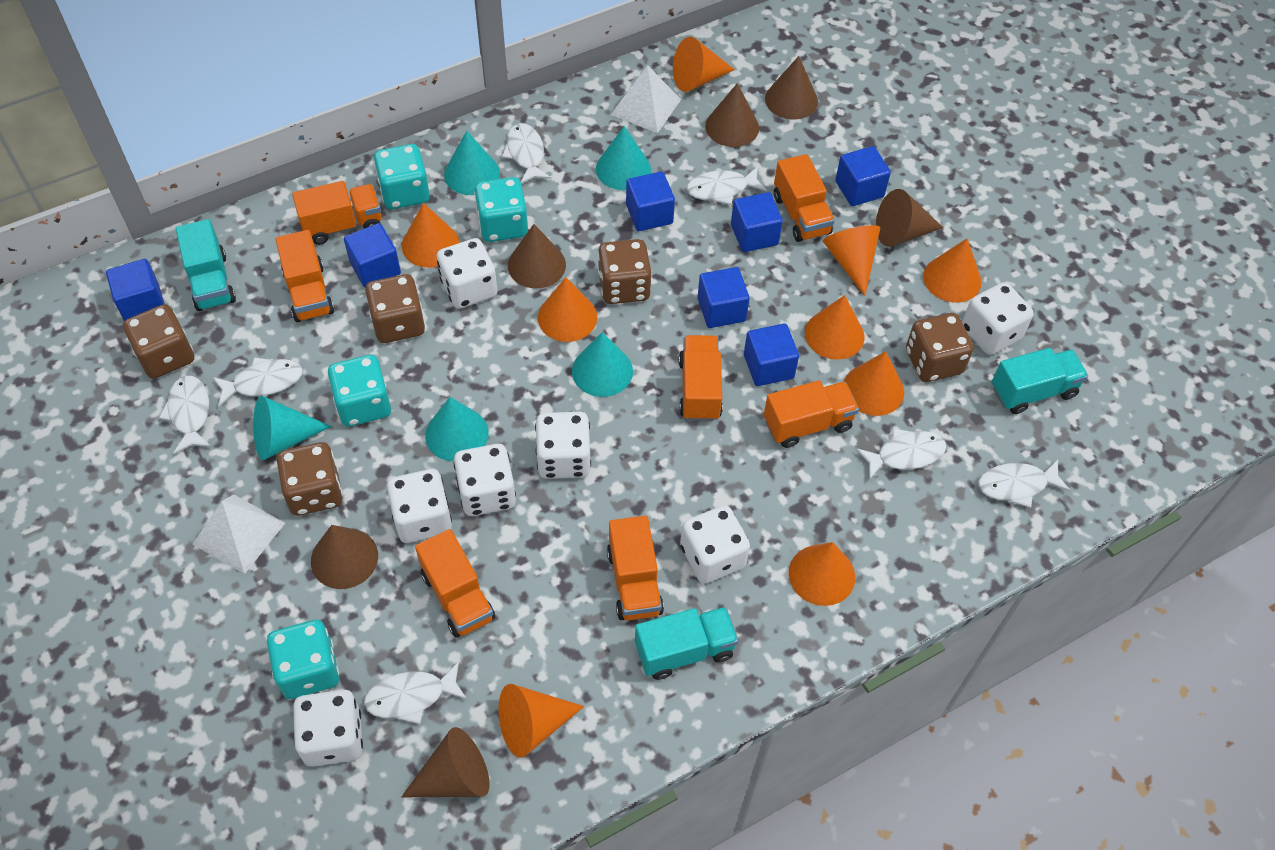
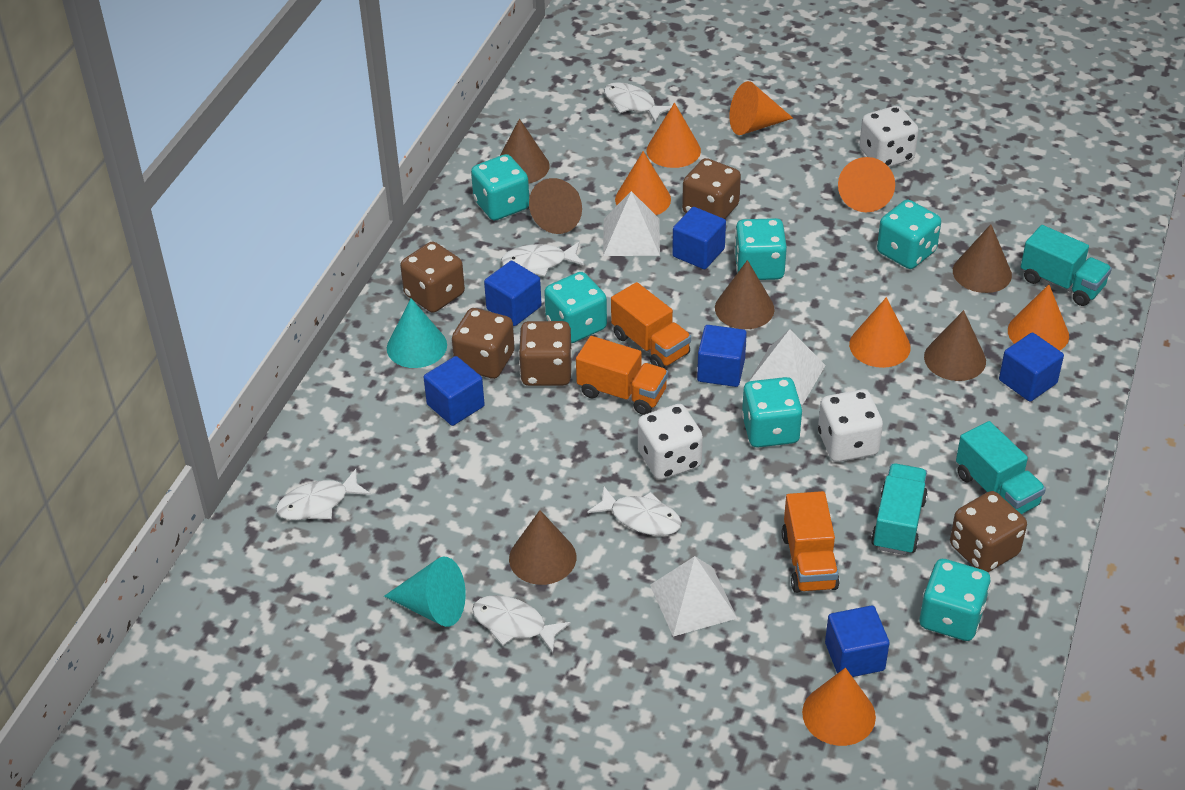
blue cube: 7 -> 6
orange cone: 9 -> 7
orange truck: 7 -> 3
turquoise cone: 5 -> 2
turquoise dice: 4 -> 6
white dice: 7 -> 3
white fish: 7 -> 5
white pyramid: 2 -> 3

